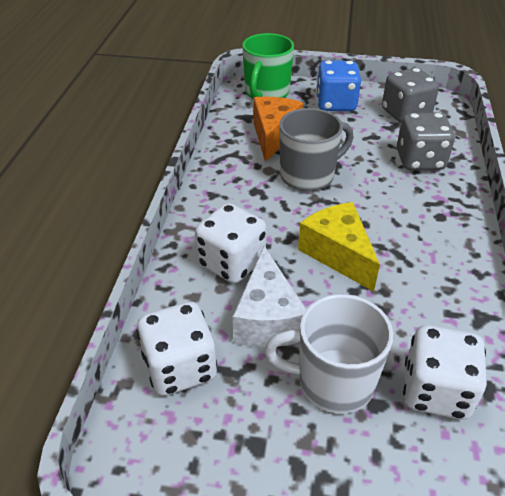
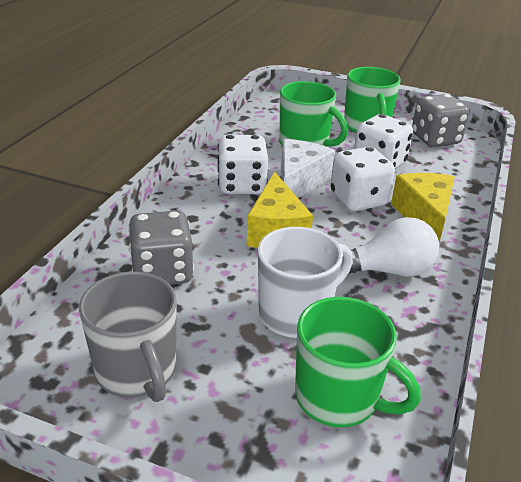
blue dice: 1 -> 0
green mug: 1 -> 3
orange cheese: 1 -> 0
white light bulb: 0 -> 1
yellow cheese: 1 -> 2

